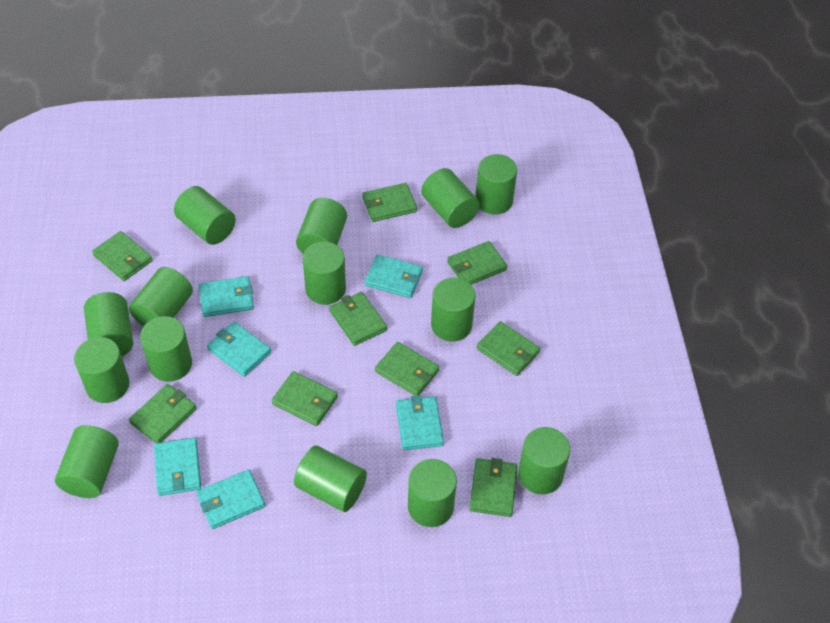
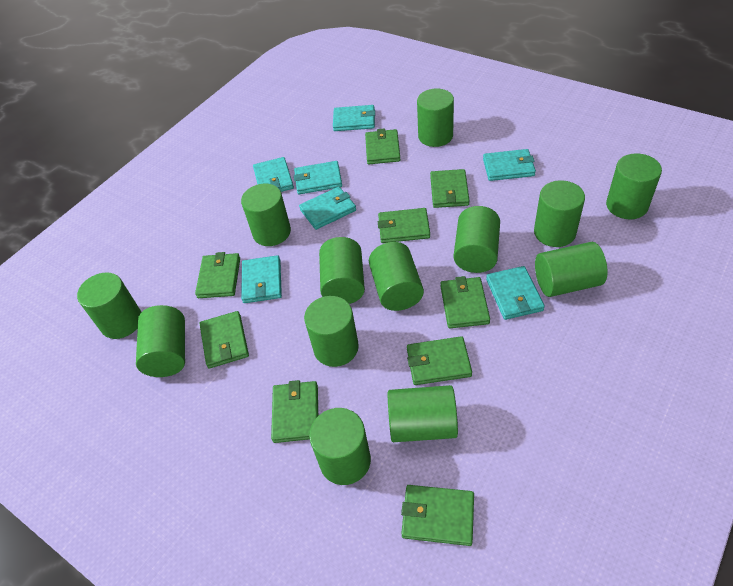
green cylinder: 14 -> 13
turquoise wallet: 6 -> 7

